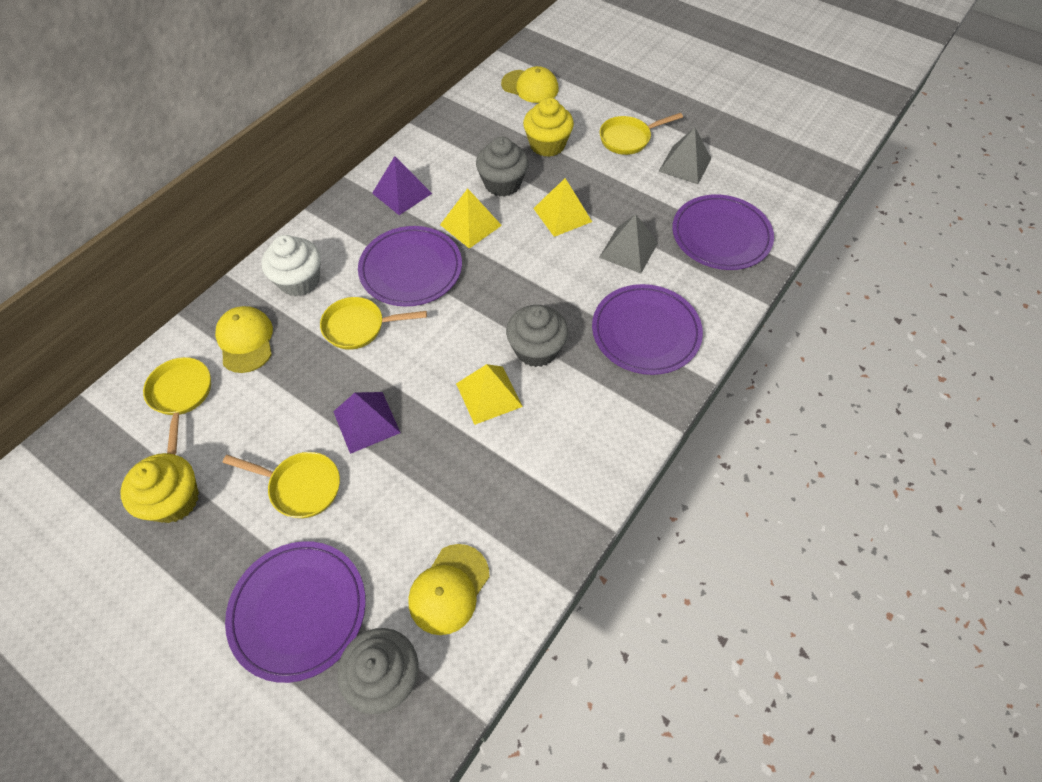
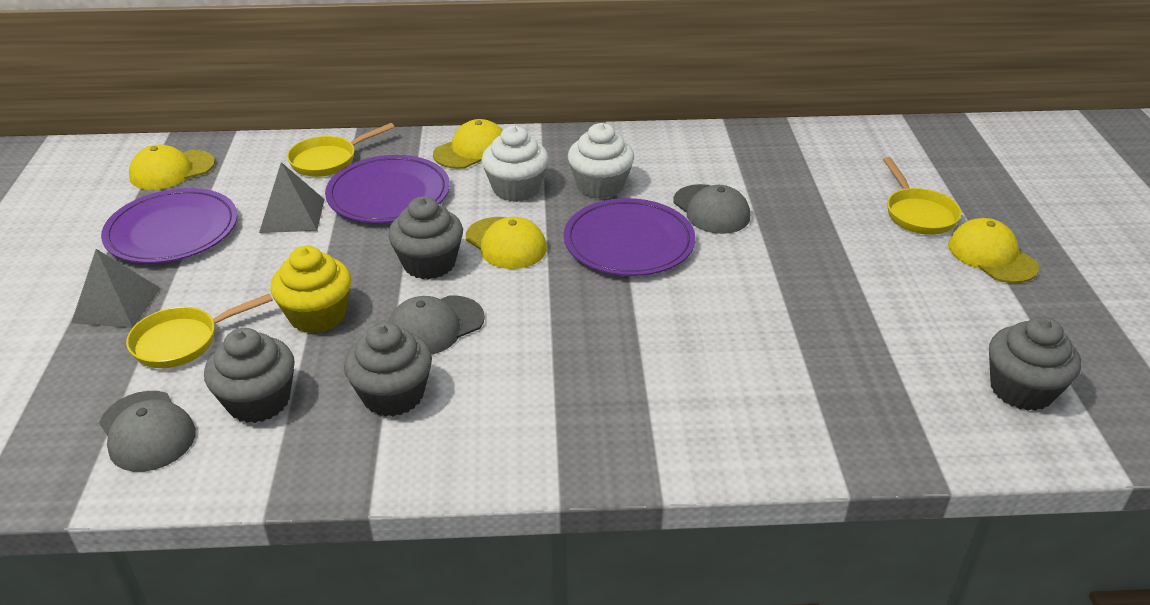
grey cap: 0 -> 3
grey cupcake: 3 -> 4
purple plate: 4 -> 3
purple pyramid: 2 -> 0
white cupcake: 1 -> 2
yellow cap: 3 -> 4
yellow cupcake: 2 -> 1
yellow pan: 4 -> 3
yellow pyramid: 3 -> 0

